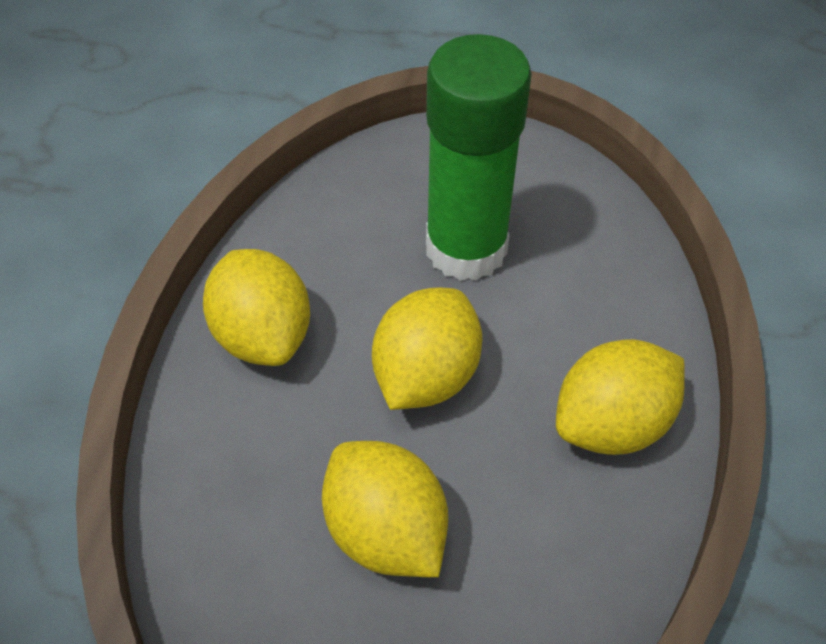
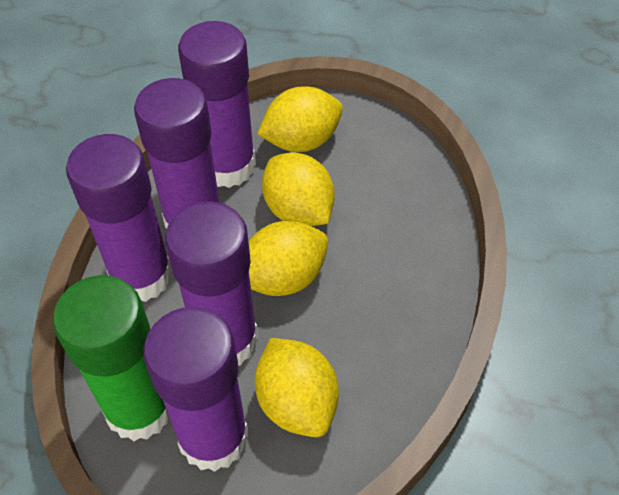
purple glue stick: 0 -> 5

